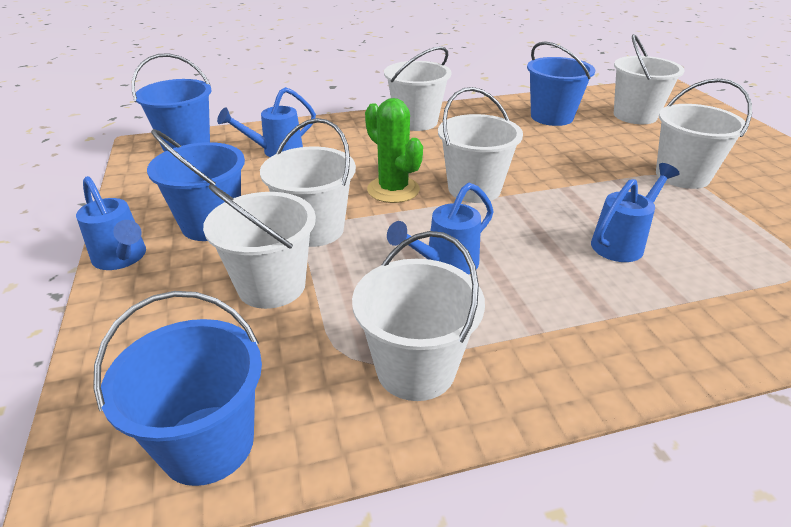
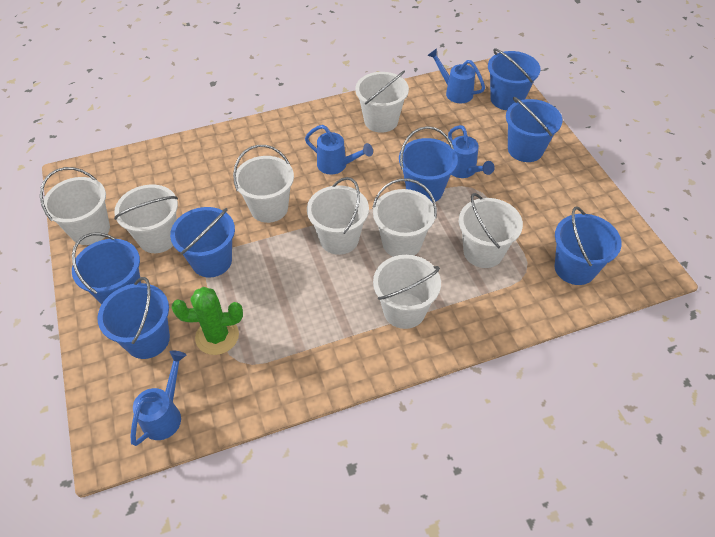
blue bucket: 4 -> 7
white bucket: 7 -> 8

